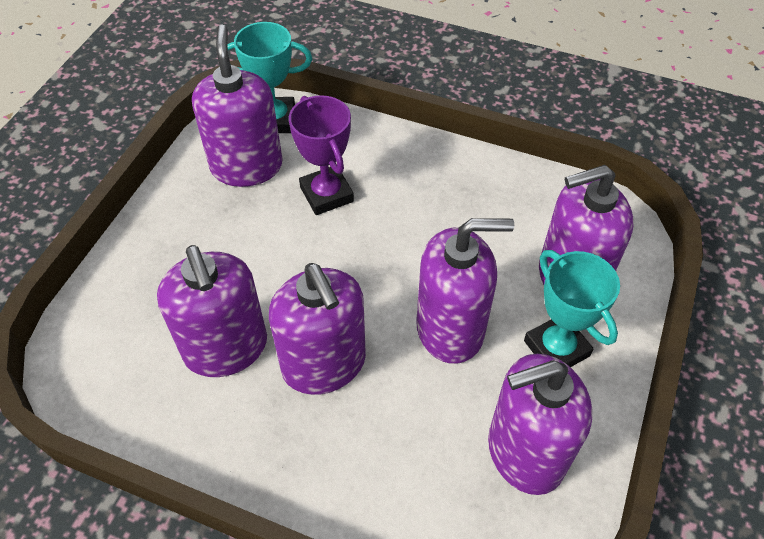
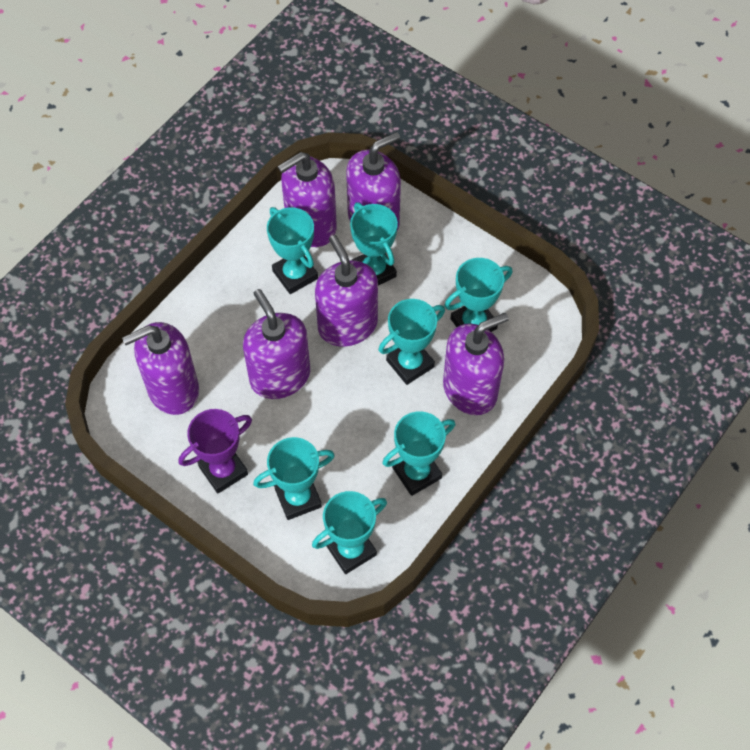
turquoise trophy: 2 -> 7

